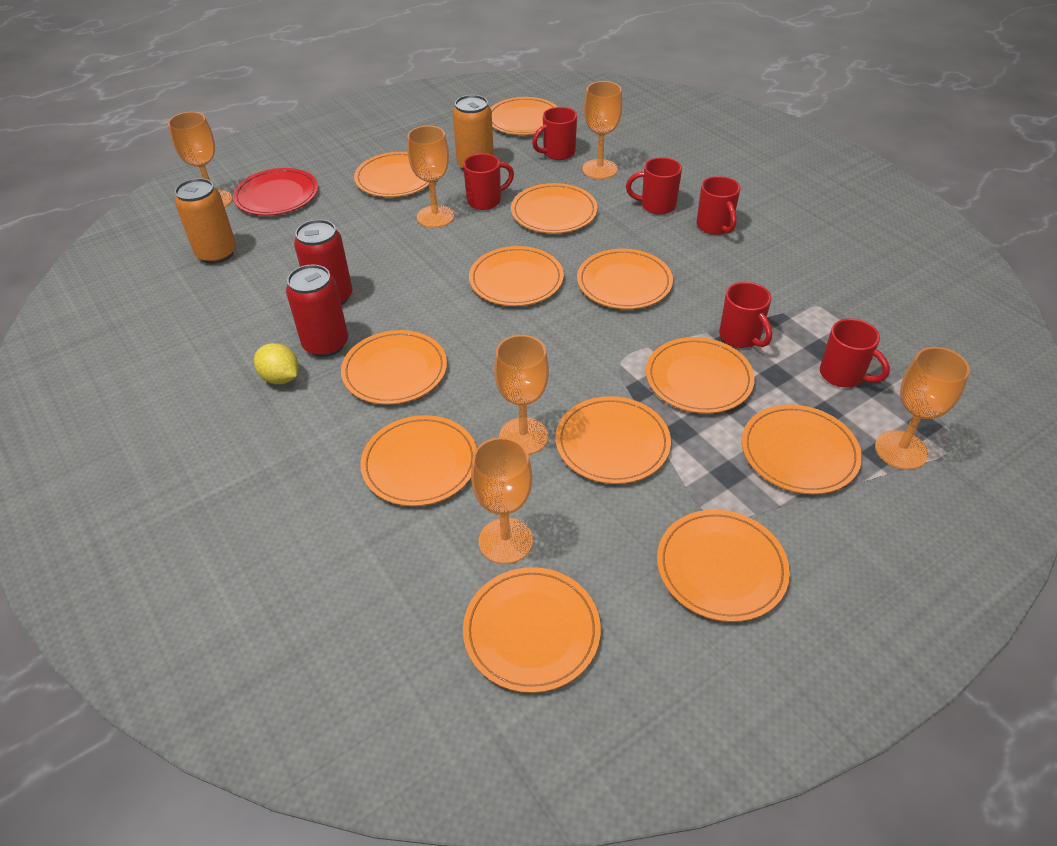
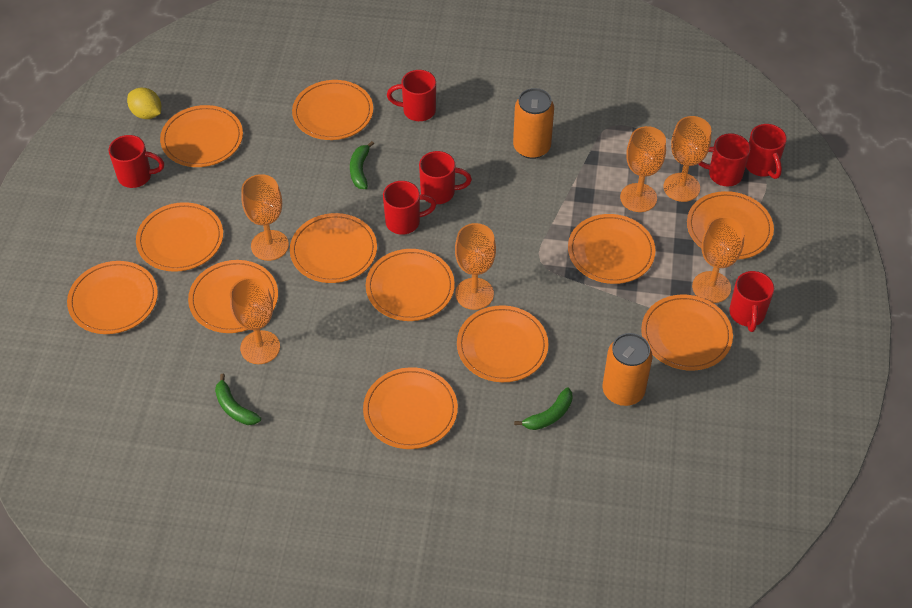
green banana: 0 -> 3
red can: 2 -> 0
red mug: 6 -> 7
red plate: 1 -> 0

